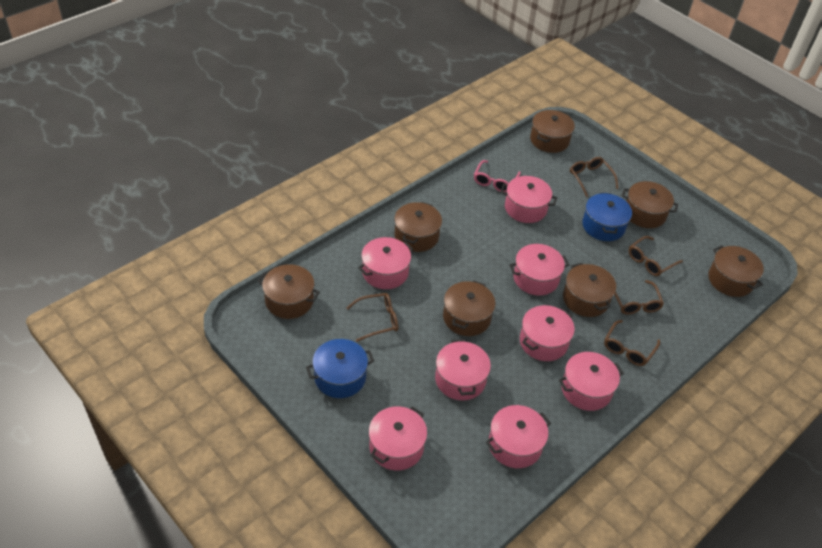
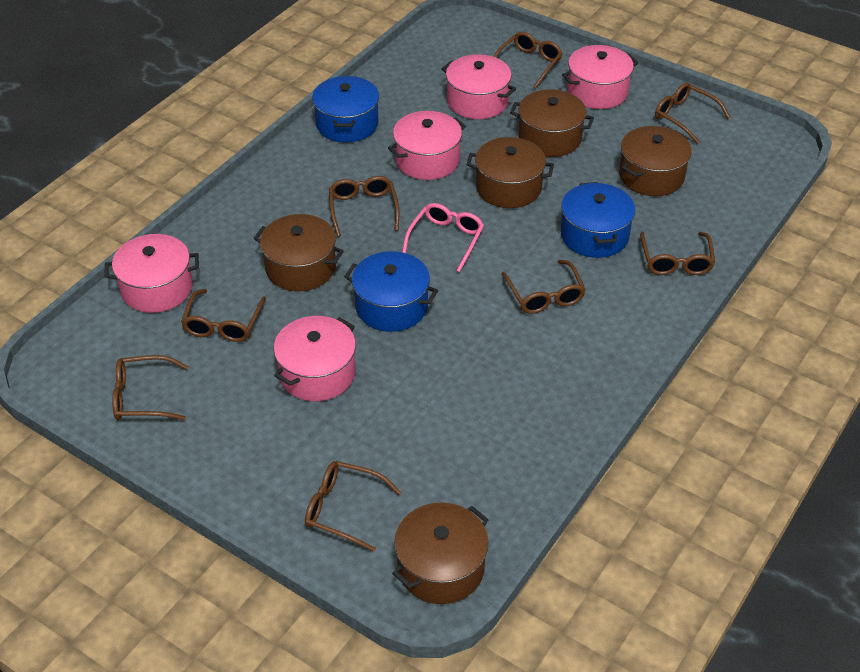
blue pot: 2 -> 3
brown glasses: 5 -> 8
brown pot: 7 -> 5
pink pot: 8 -> 5

